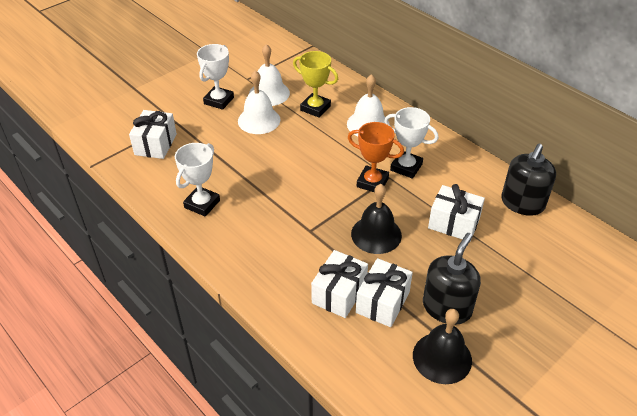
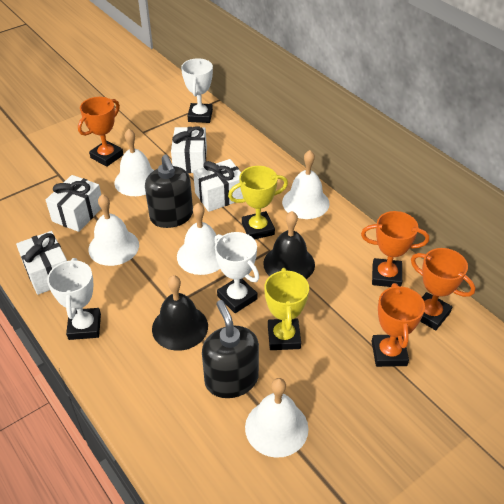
orange trophy: 1 -> 4
white bell: 3 -> 5
yellow trophy: 1 -> 2

